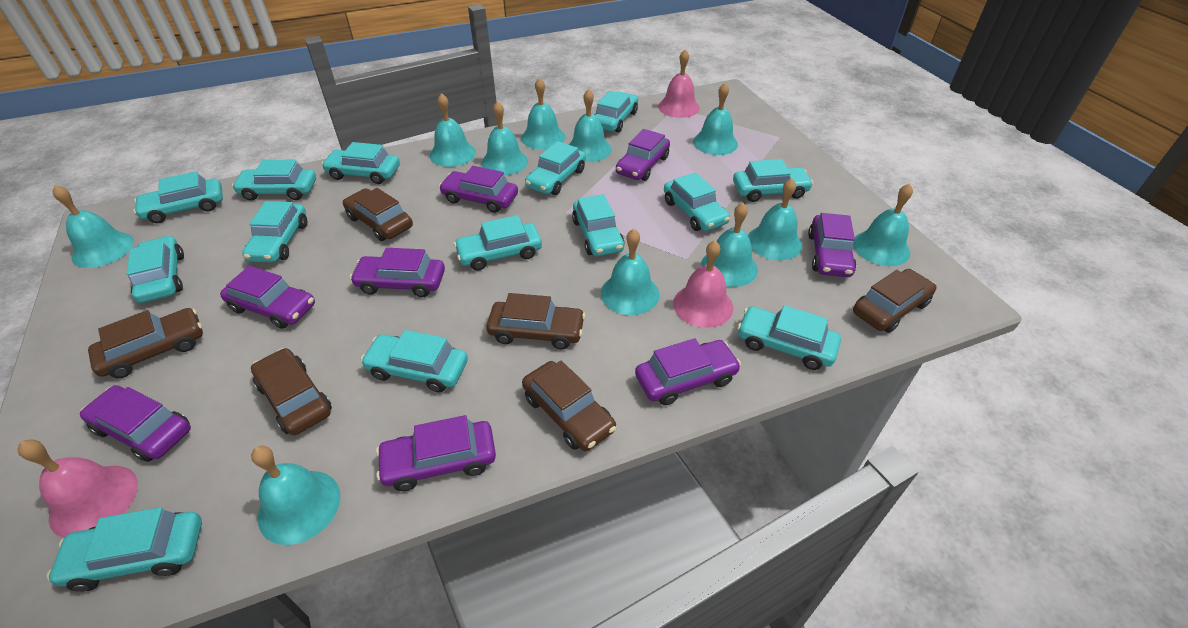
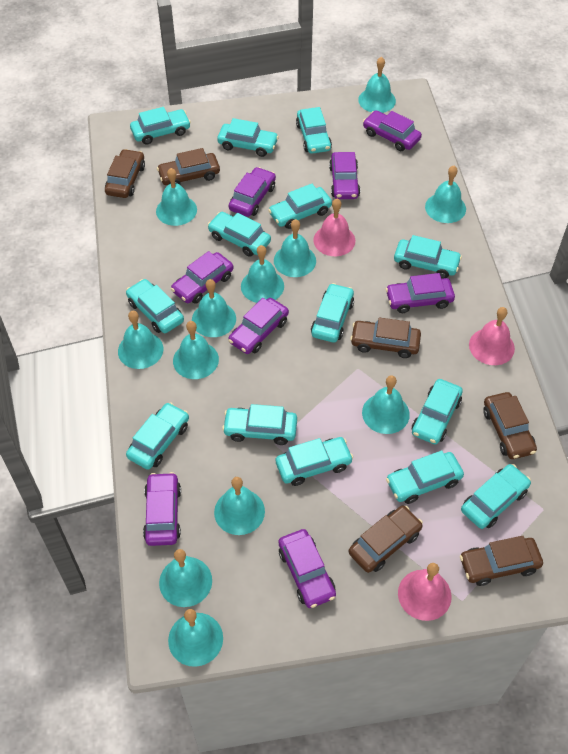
turquoise bell: 11 -> 12

